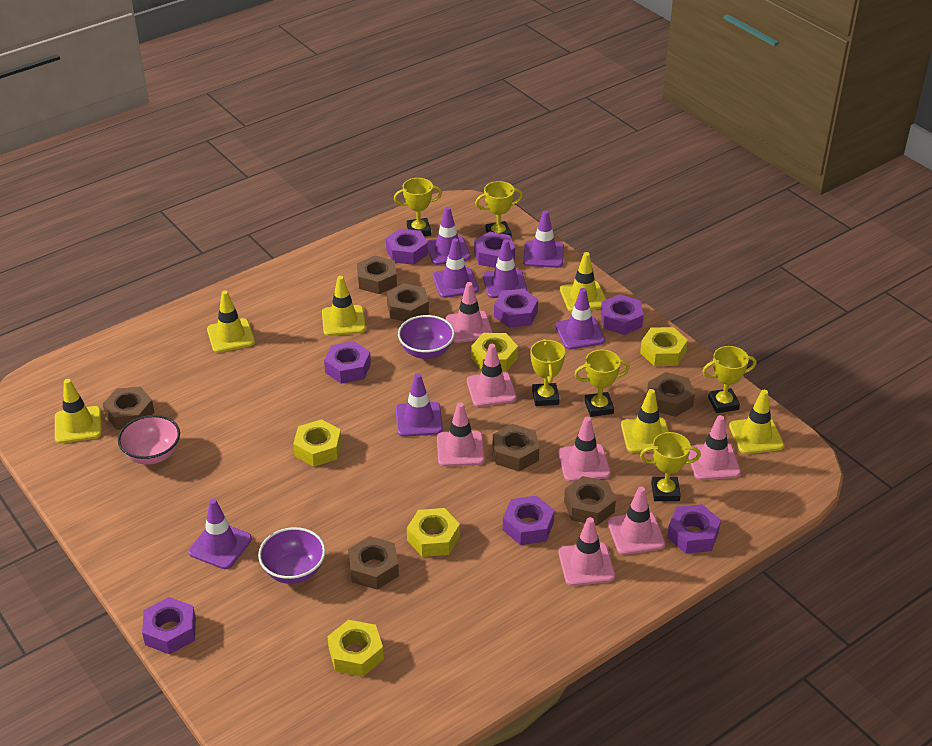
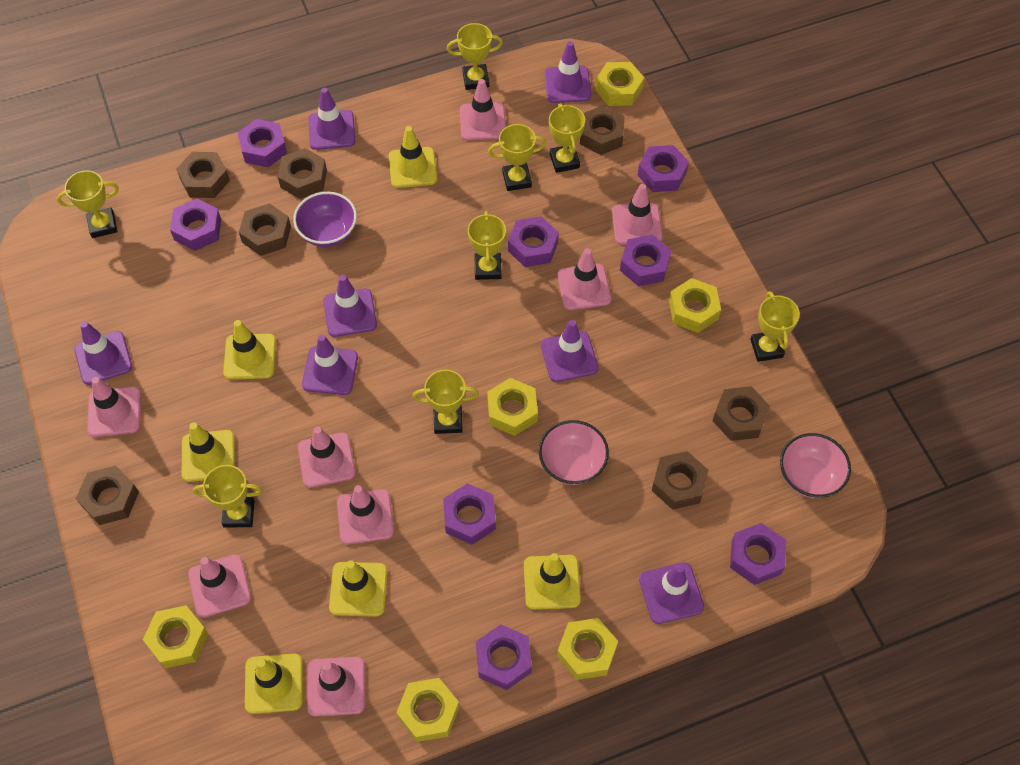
pink bowl: 1 -> 2
pink traffic cone: 7 -> 8
purple bowl: 2 -> 1
yellow nut: 5 -> 6
yellow trophy: 6 -> 8

